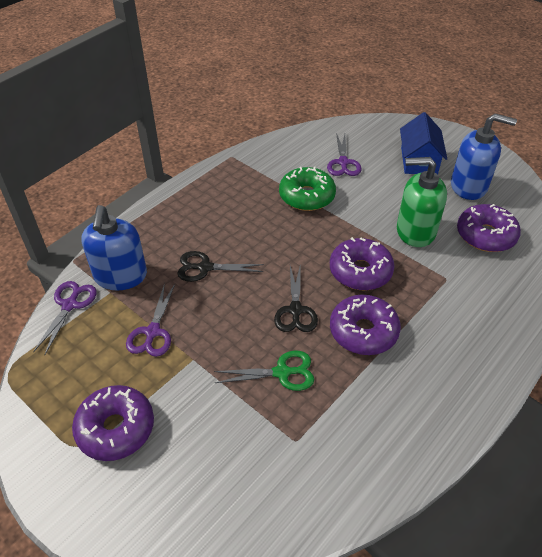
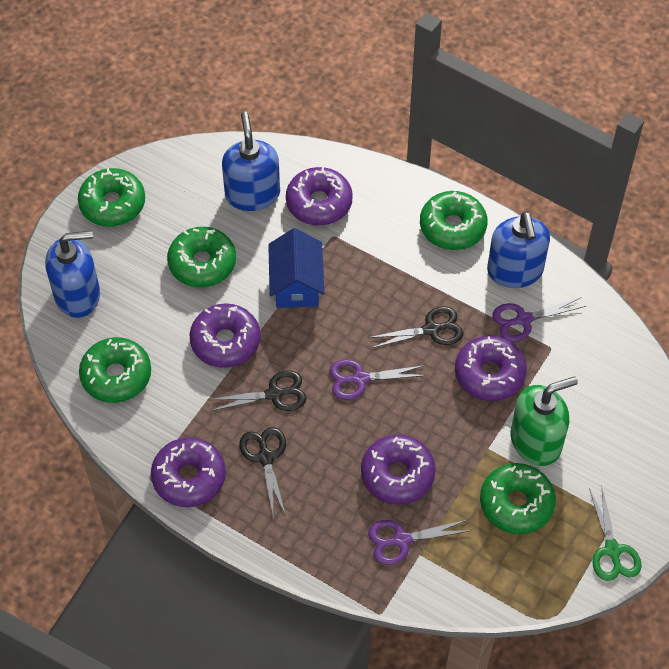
black scissors: 2 -> 3
blue soap dispenser: 2 -> 3
green donut: 1 -> 5
purple donut: 4 -> 5

